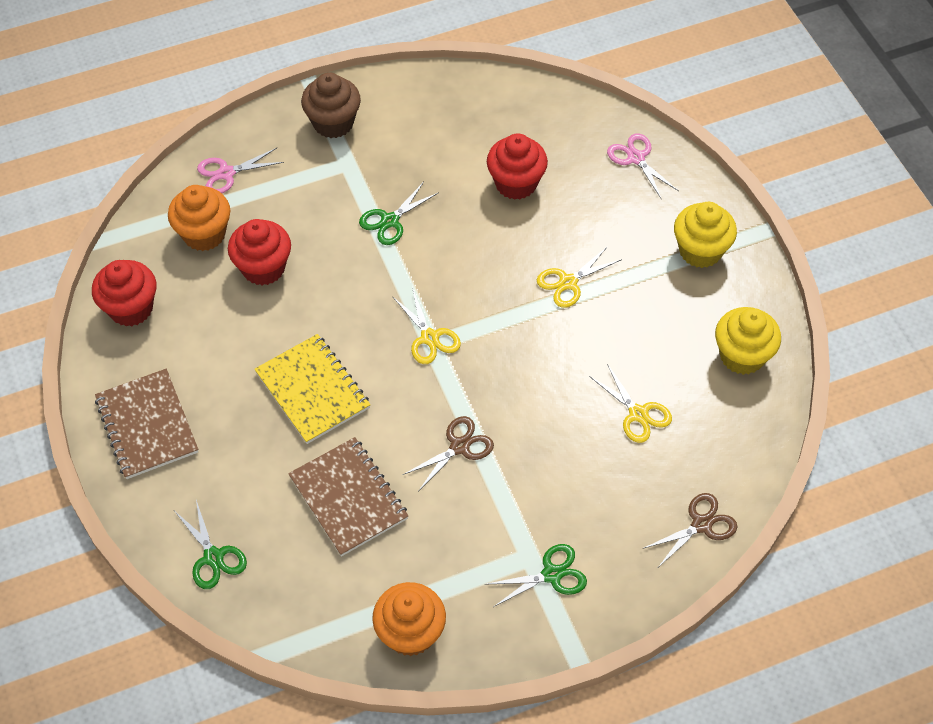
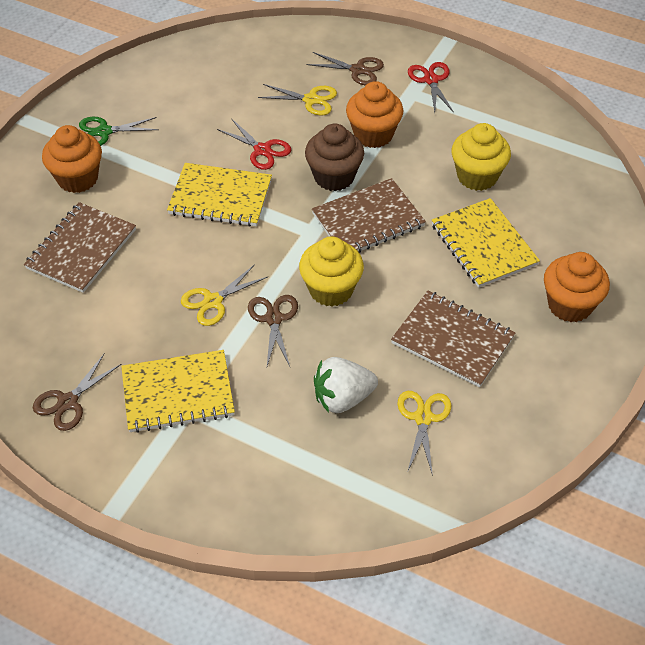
brown notebook: 2 -> 3
brown scissors: 2 -> 3
green scissors: 3 -> 1
orange cupcake: 2 -> 3
pink scissors: 2 -> 0
red cupcake: 3 -> 0
red scissors: 0 -> 2
white strawberry: 0 -> 1
yellow notebook: 1 -> 3

